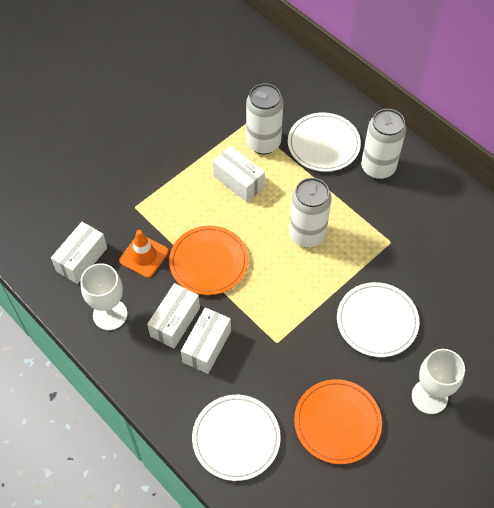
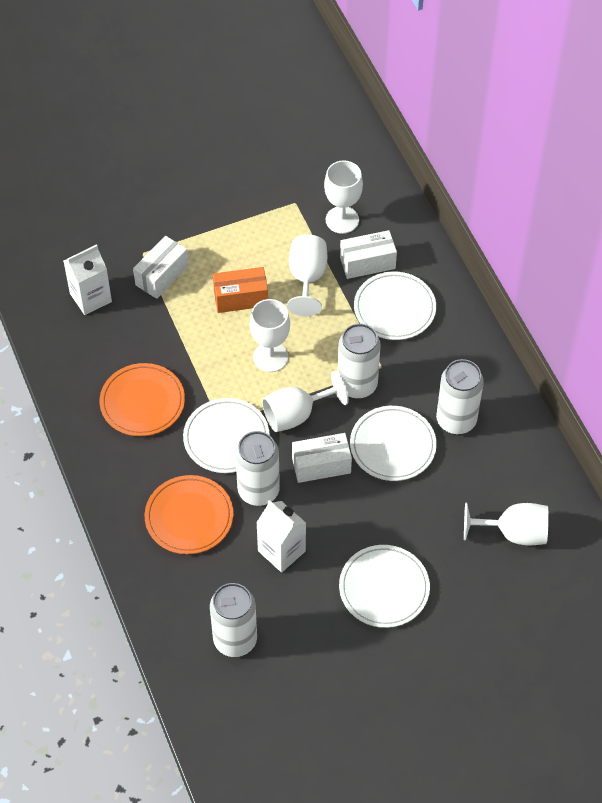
orange box: 0 -> 1
orange traffic cone: 1 -> 0
white box: 4 -> 3
white can: 3 -> 4
white carton: 0 -> 2
white goblet: 2 -> 5
white plate: 3 -> 4

